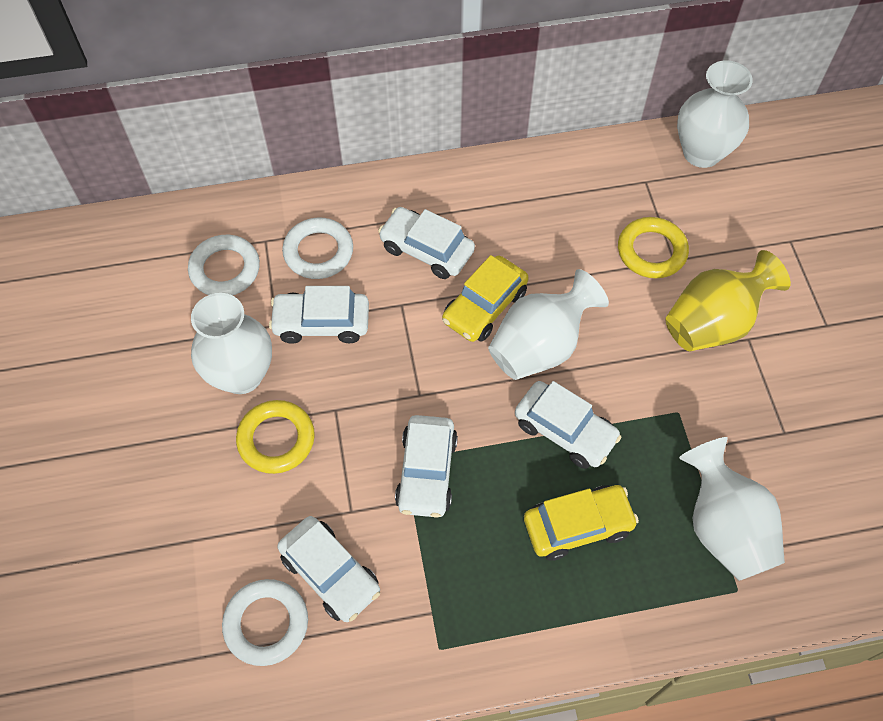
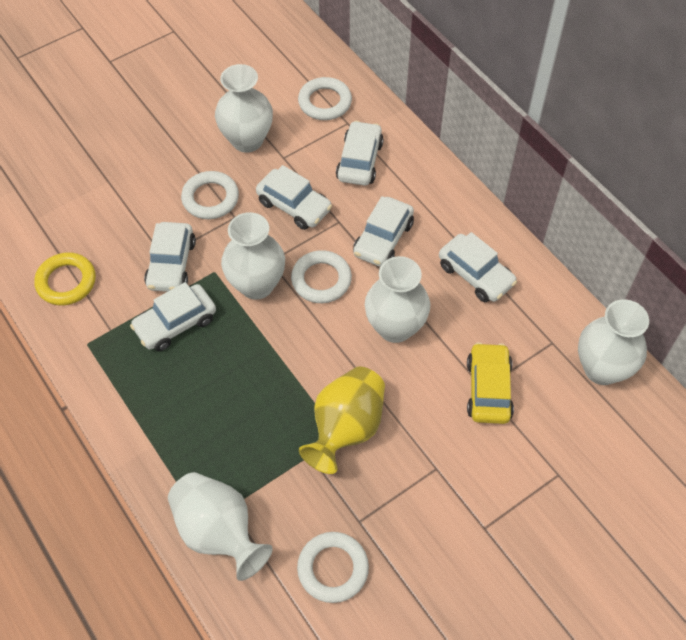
white car: 5 -> 6
white ring: 3 -> 4
white vase: 4 -> 5
yellow car: 2 -> 1
yellow ring: 2 -> 1

